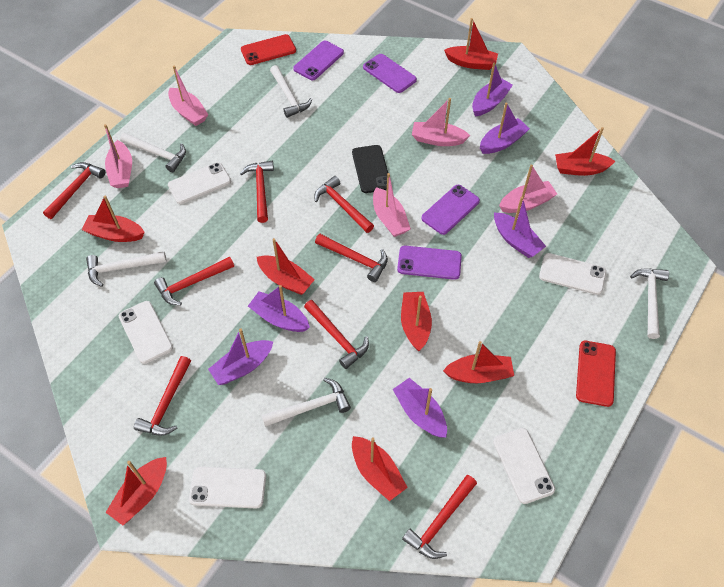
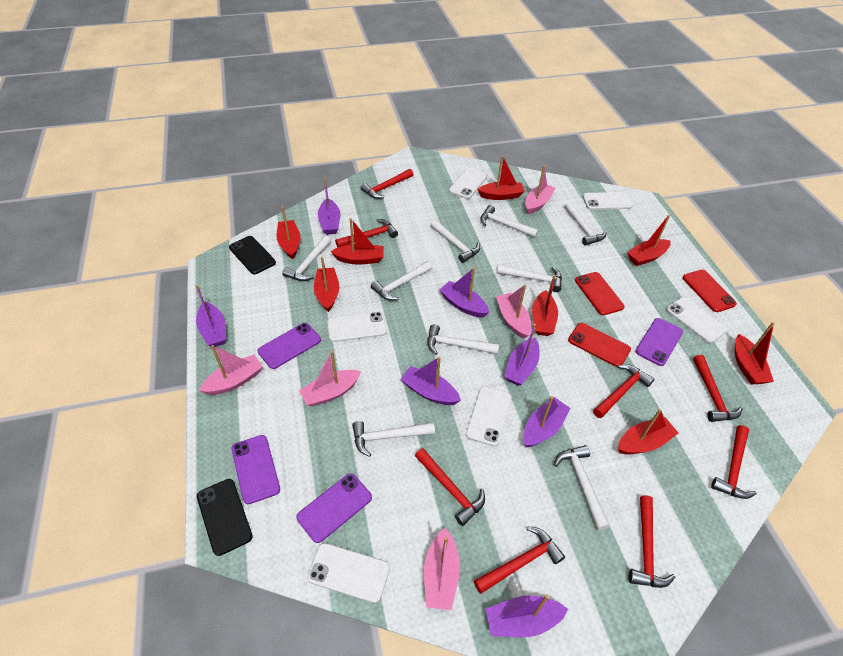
black phone: 1 -> 2
purple boat: 6 -> 7
red phone: 2 -> 3
white hammer: 5 -> 9
white phone: 5 -> 6

